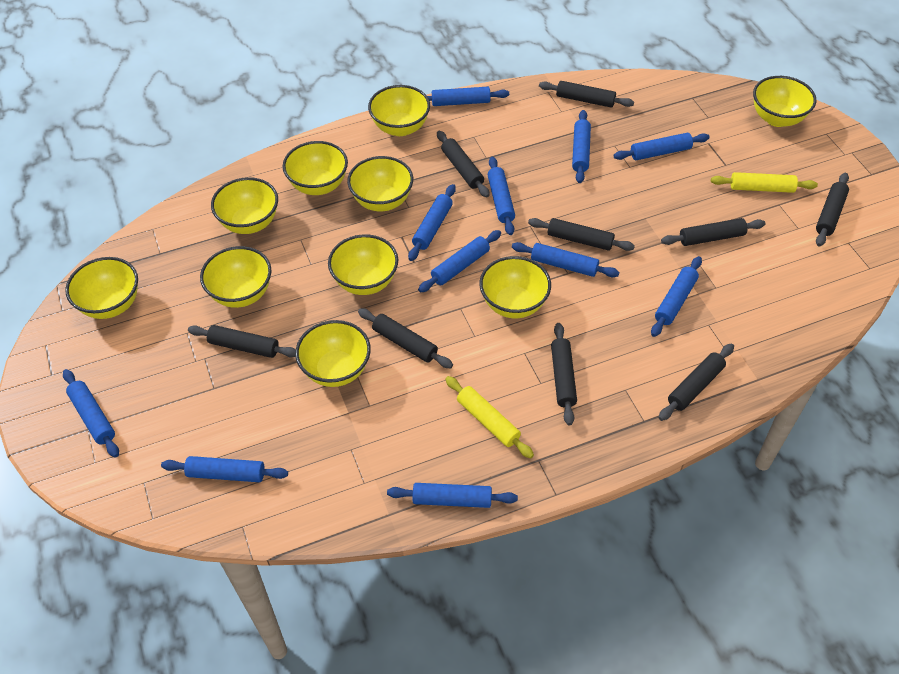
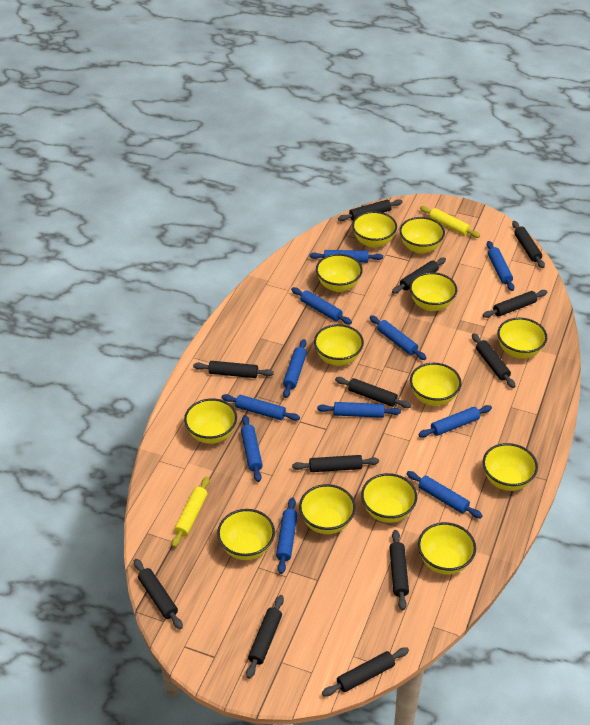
black rolling pin: 9 -> 12
yellow bowl: 10 -> 13

